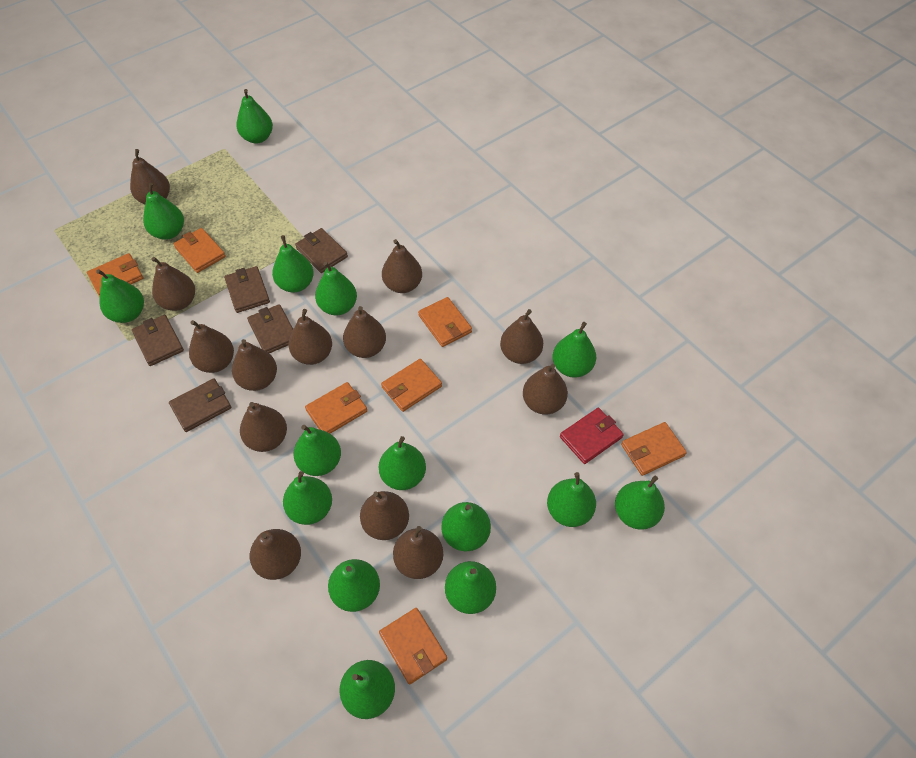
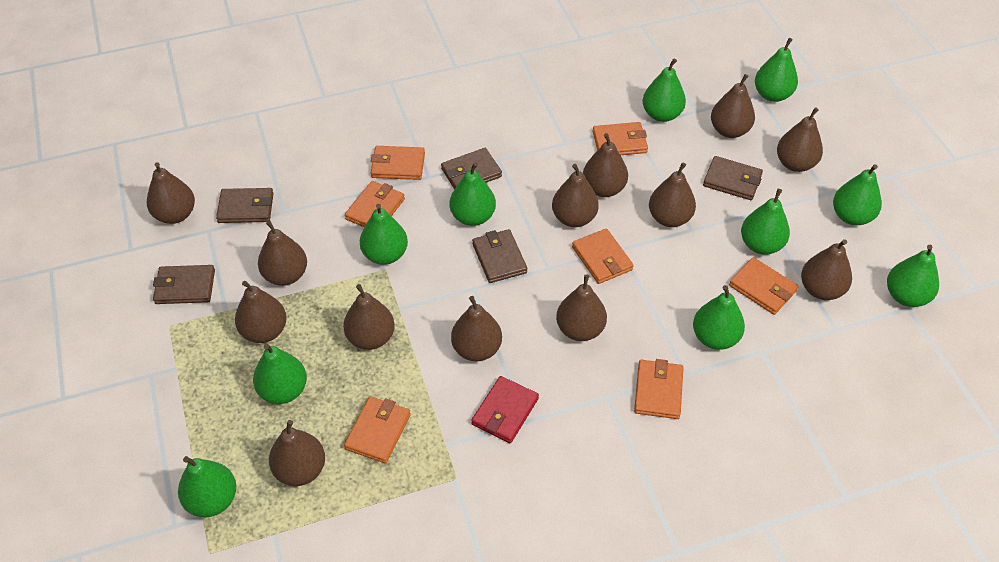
green pear: 15 -> 10

